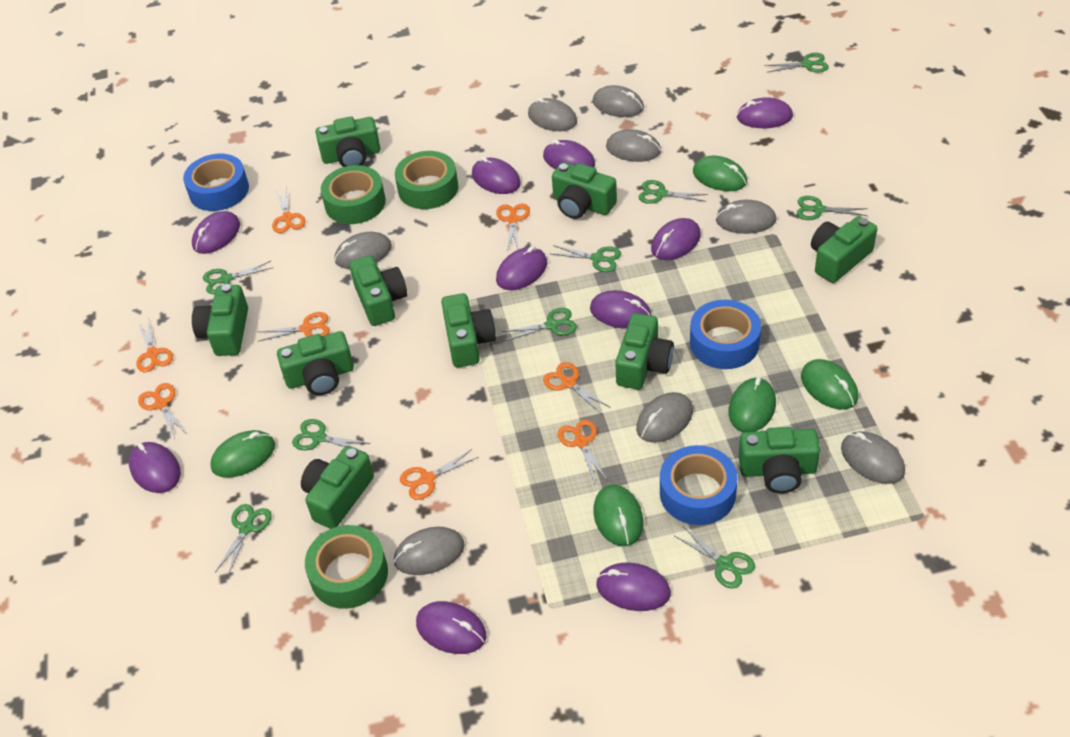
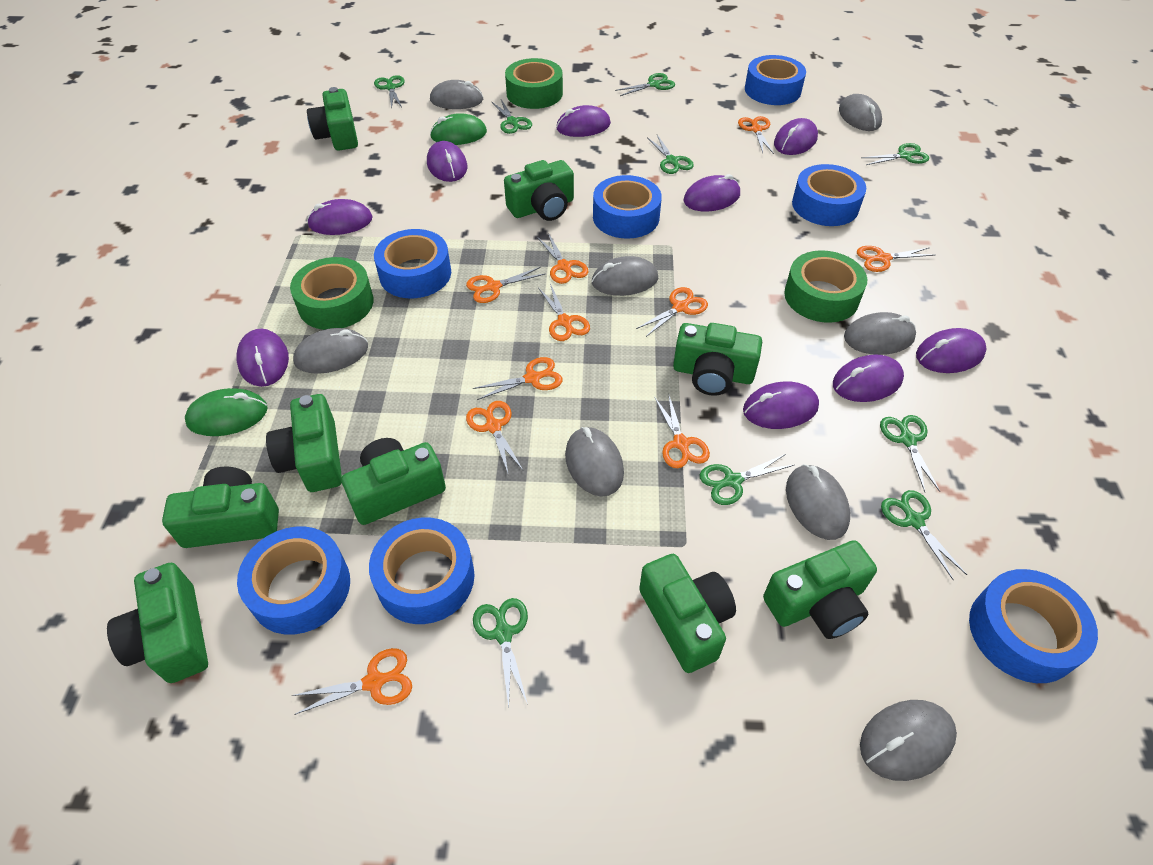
blue tape: 3 -> 7
green camera: 10 -> 9
green mouse: 5 -> 2
orange scissors: 8 -> 10
purple mouse: 10 -> 9

